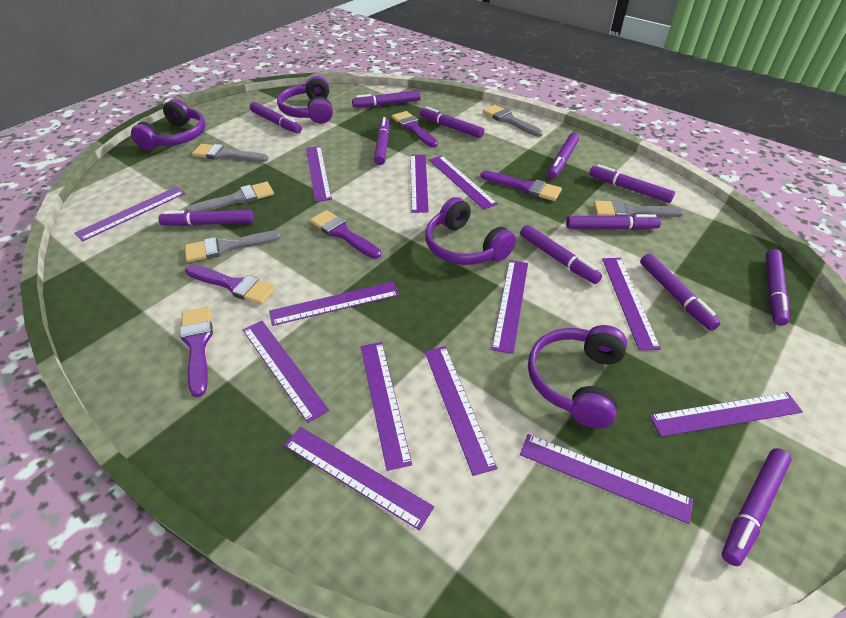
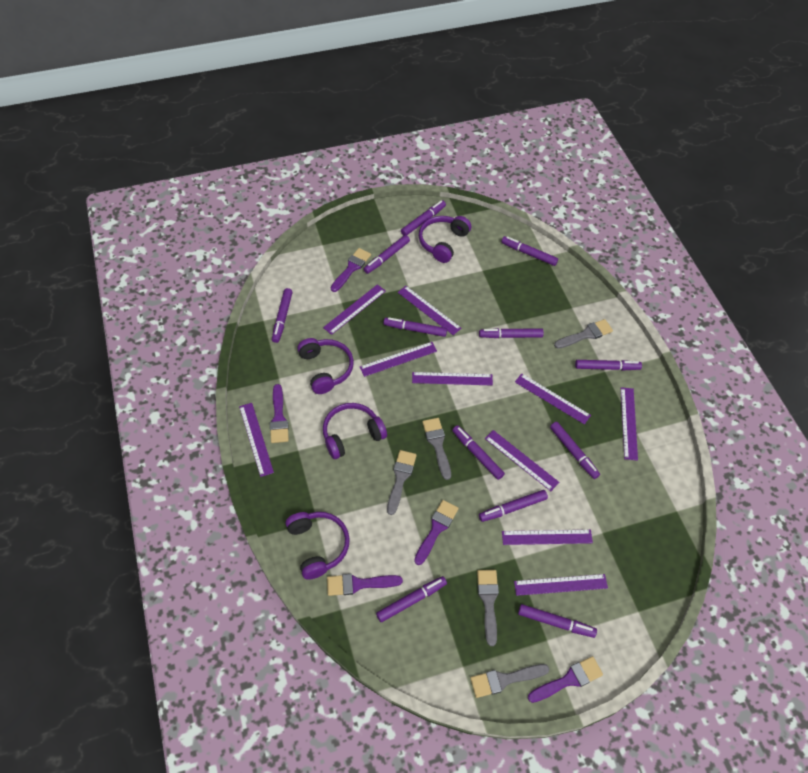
purple ruler: 13 -> 10

